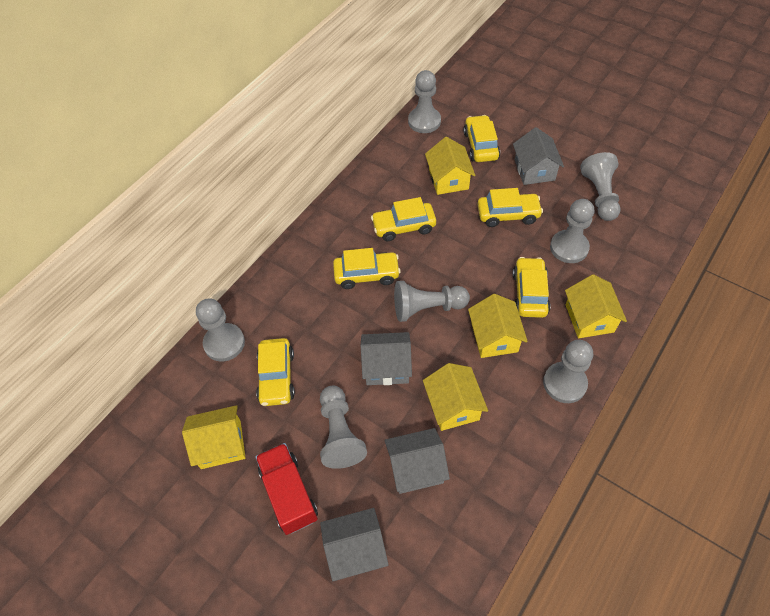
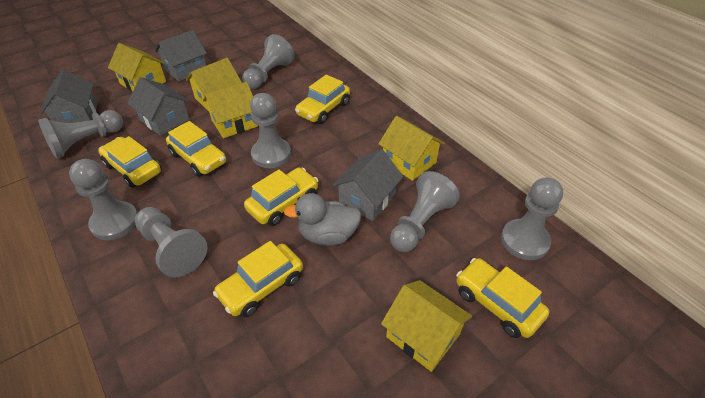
grey duck: 0 -> 1
red truck: 1 -> 0

